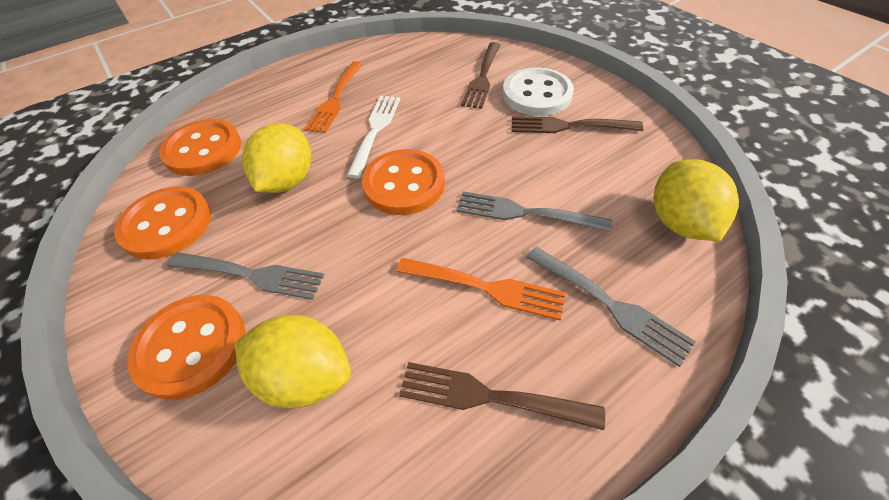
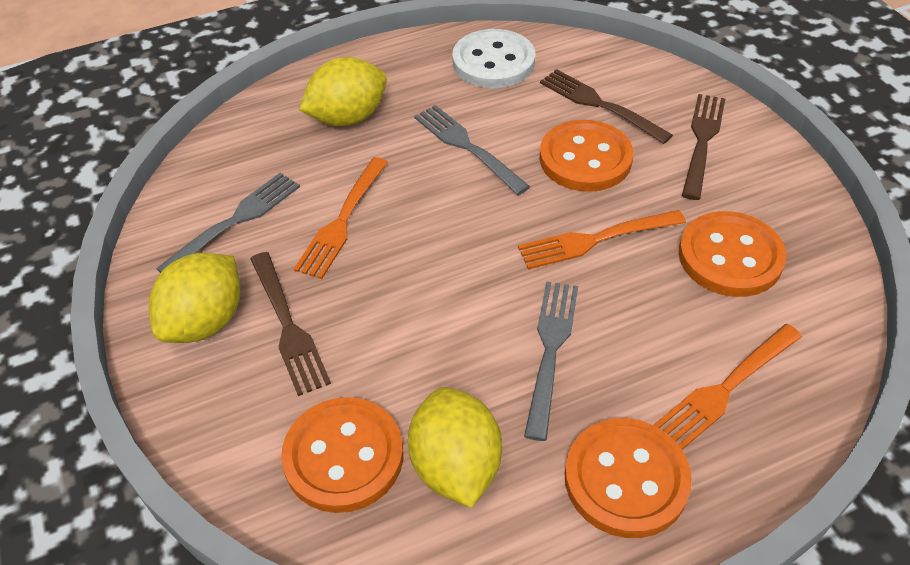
orange fork: 2 -> 3
white fork: 1 -> 0

